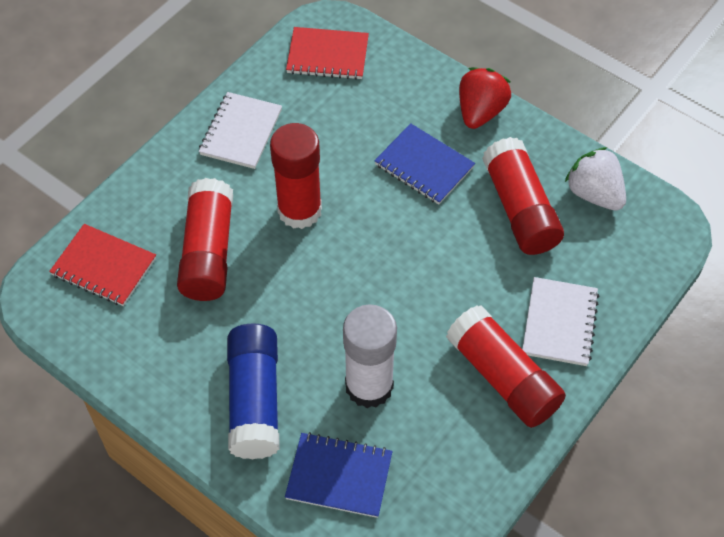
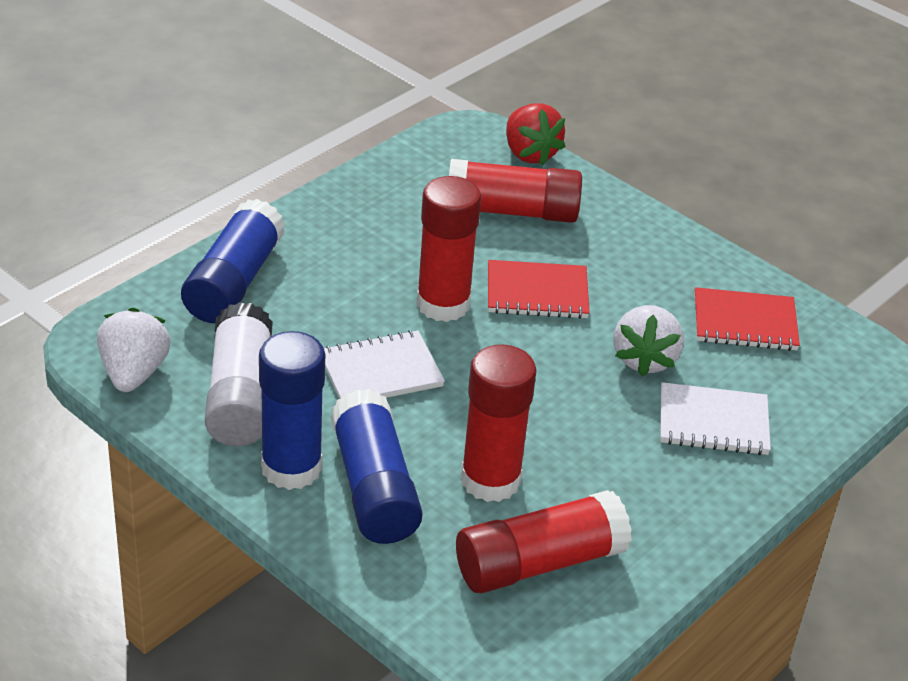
blue glue stick: 1 -> 3
blue notebook: 2 -> 0
white strawberry: 1 -> 2

